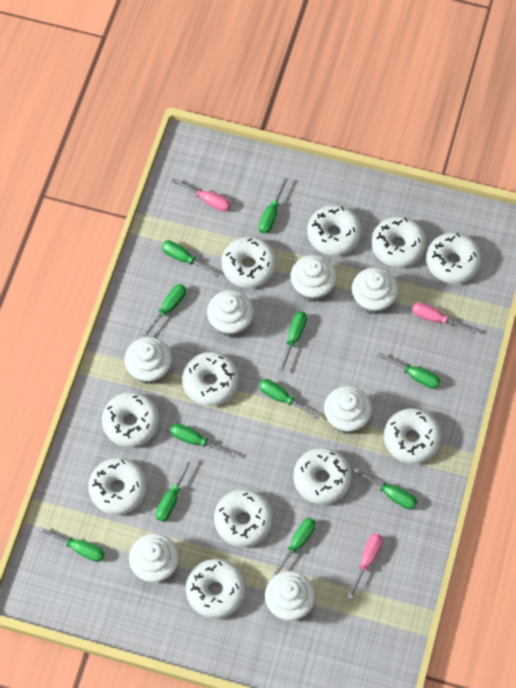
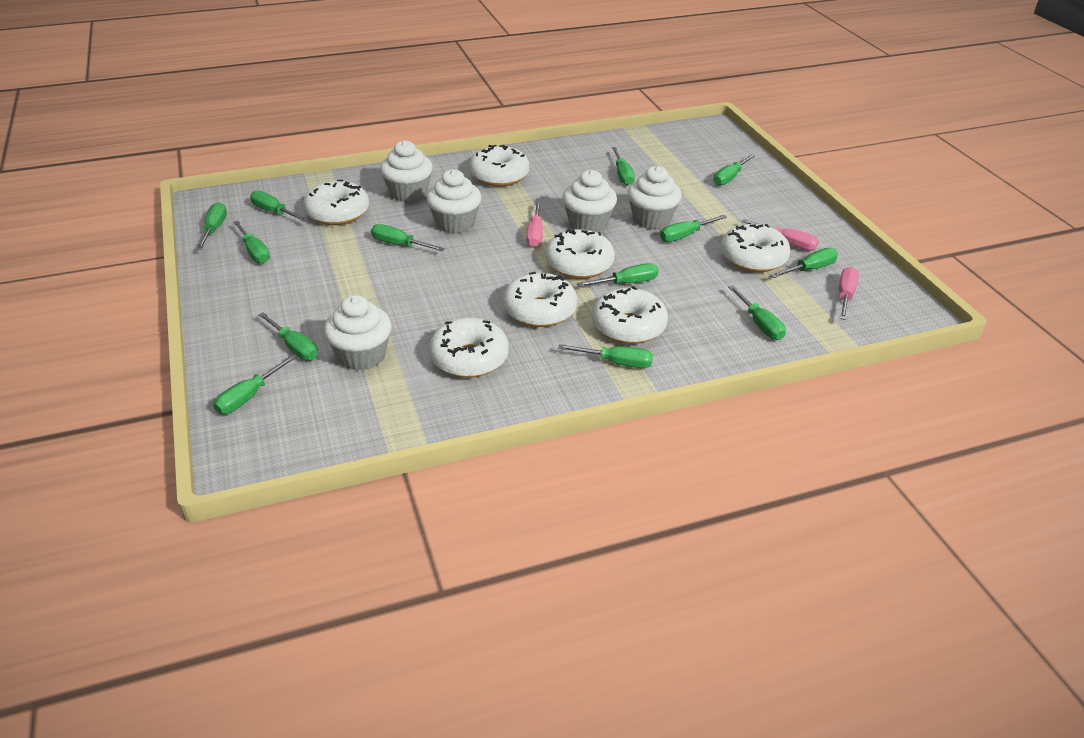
green screwdriver: 11 -> 13
white cupcake: 7 -> 5
white donut: 11 -> 7

